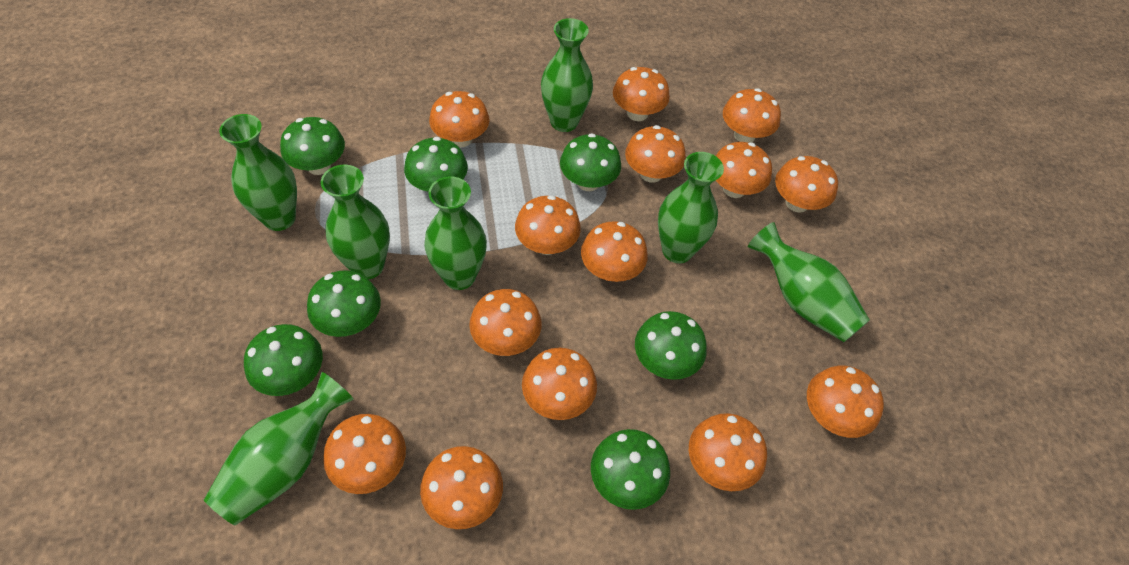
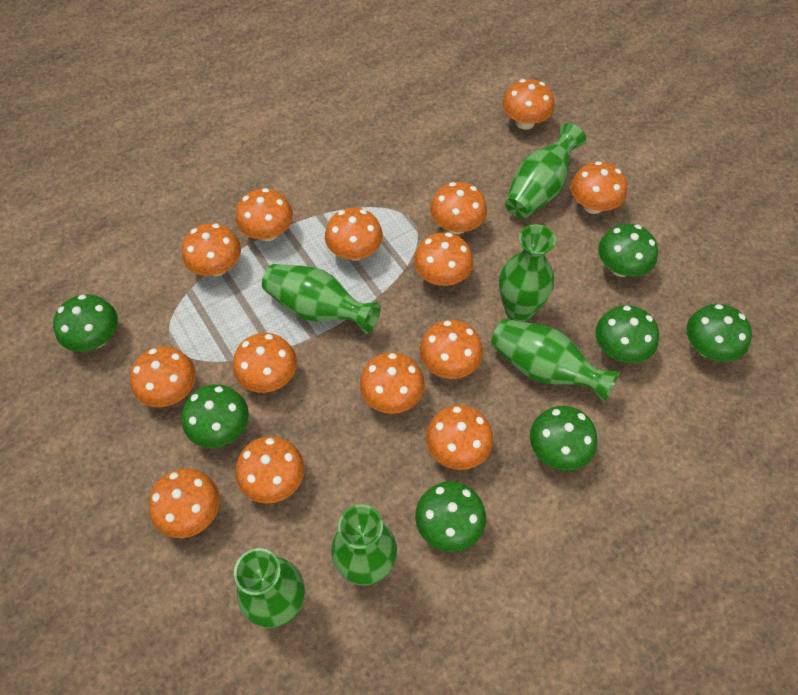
green vase: 7 -> 6

